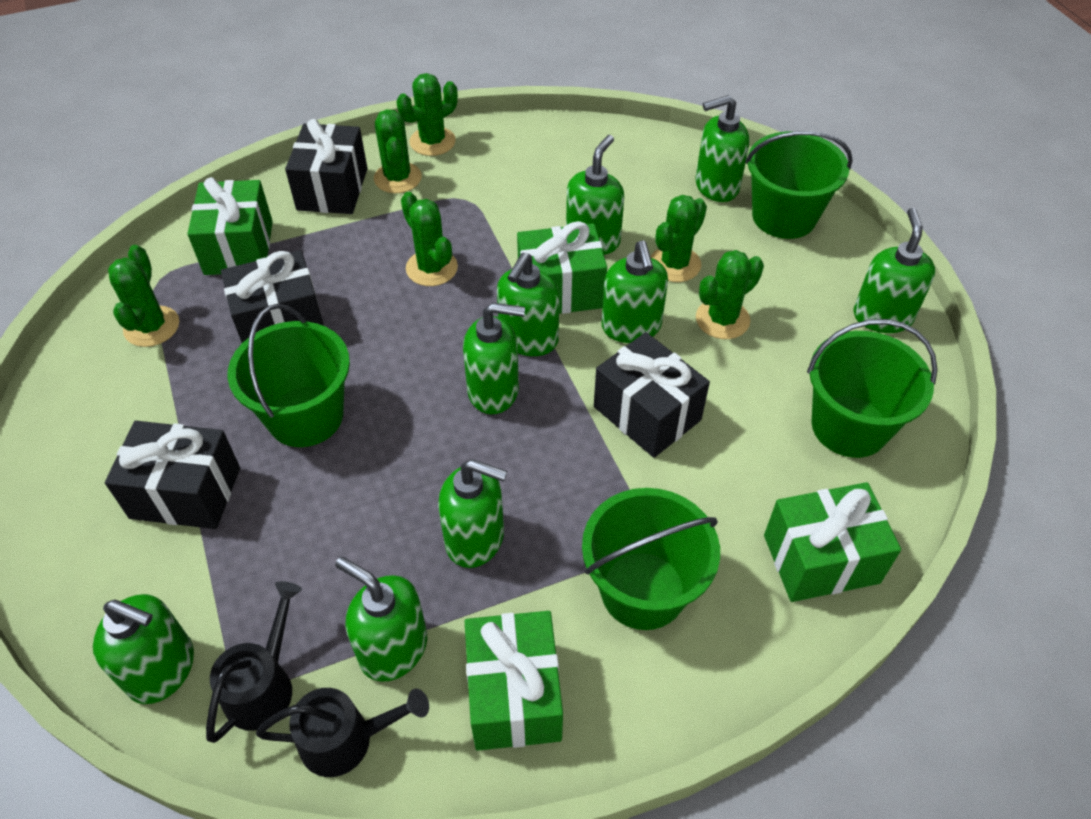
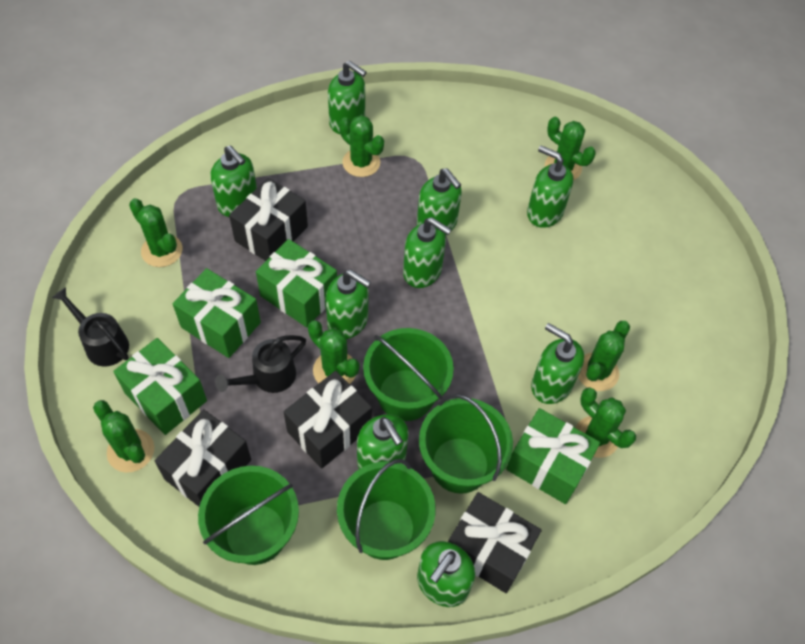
green cactus: 6 -> 7

